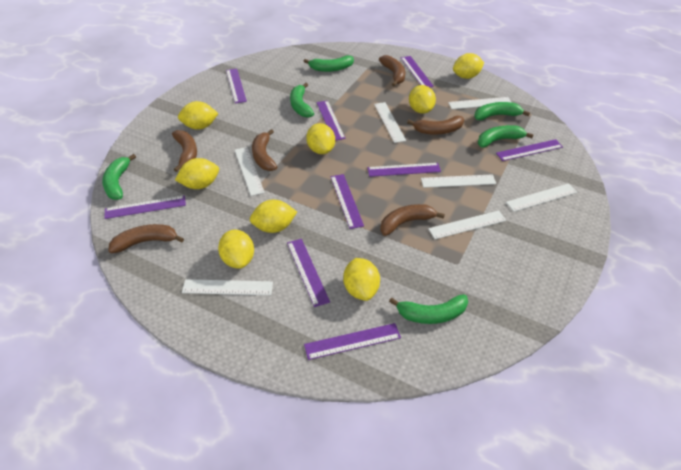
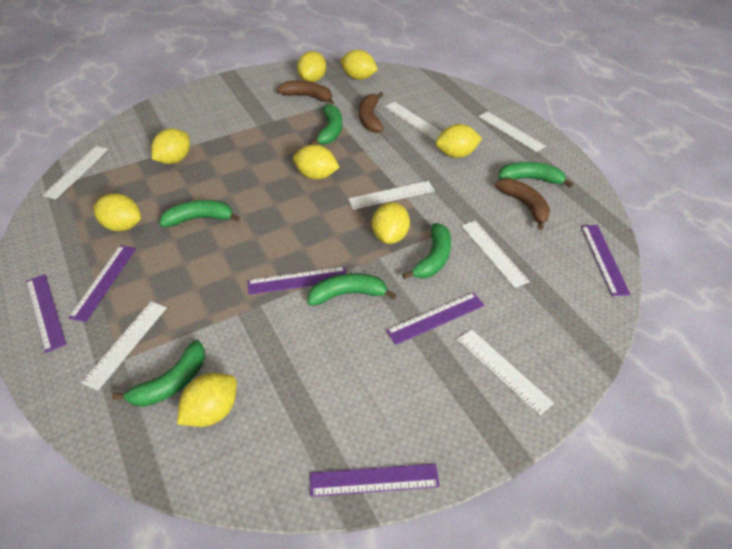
brown banana: 6 -> 3
purple ruler: 9 -> 6

